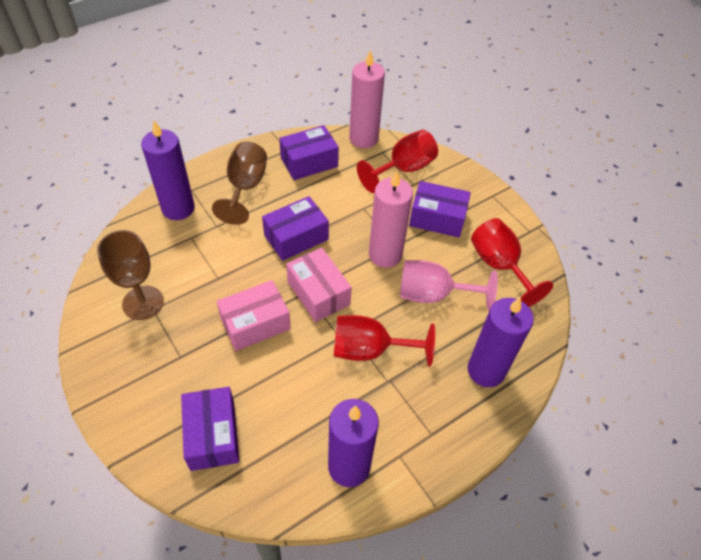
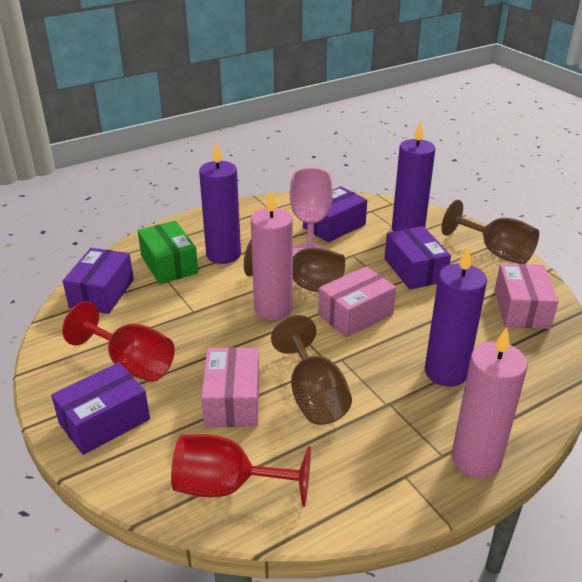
brown goblet: 2 -> 3
green box: 0 -> 1
pink box: 2 -> 3
red goblet: 3 -> 2

